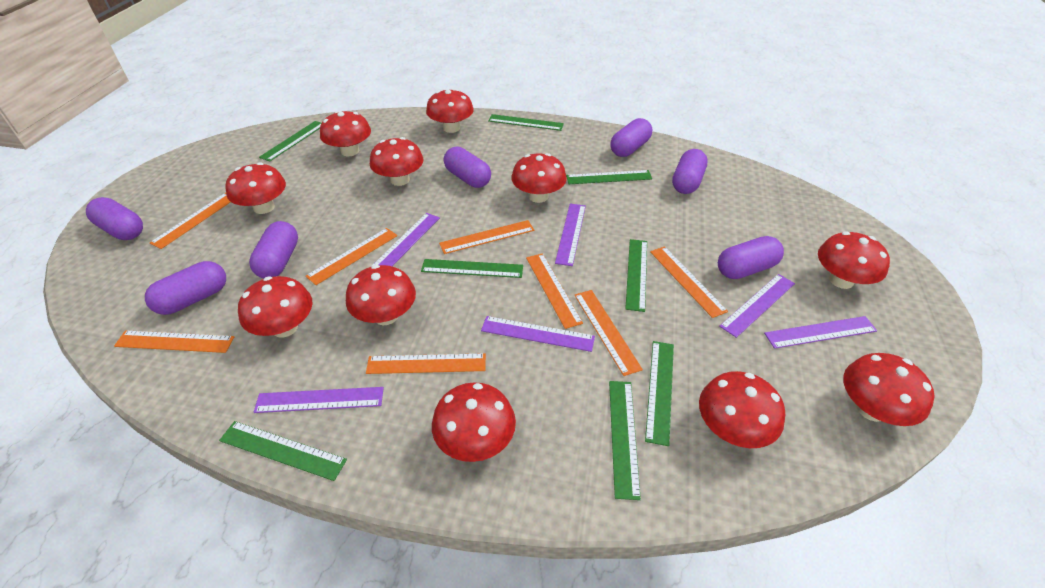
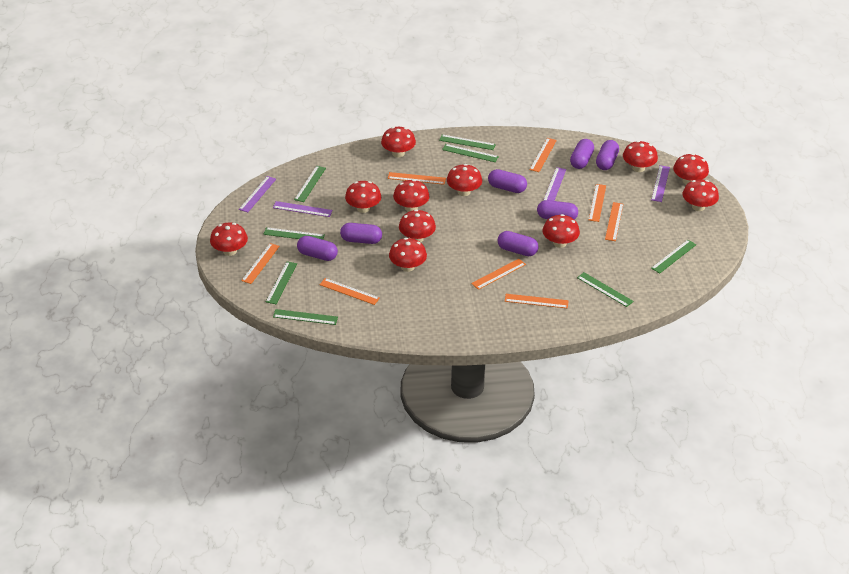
purple ruler: 6 -> 4

